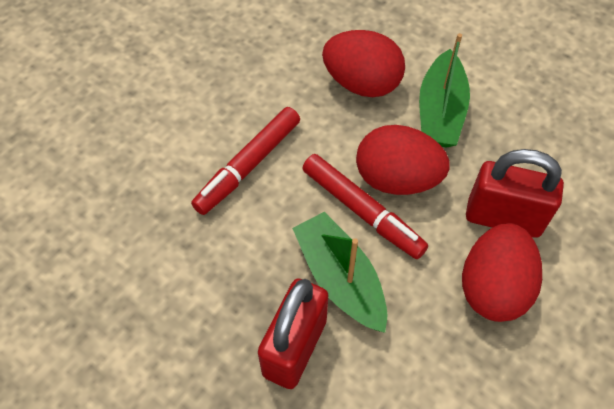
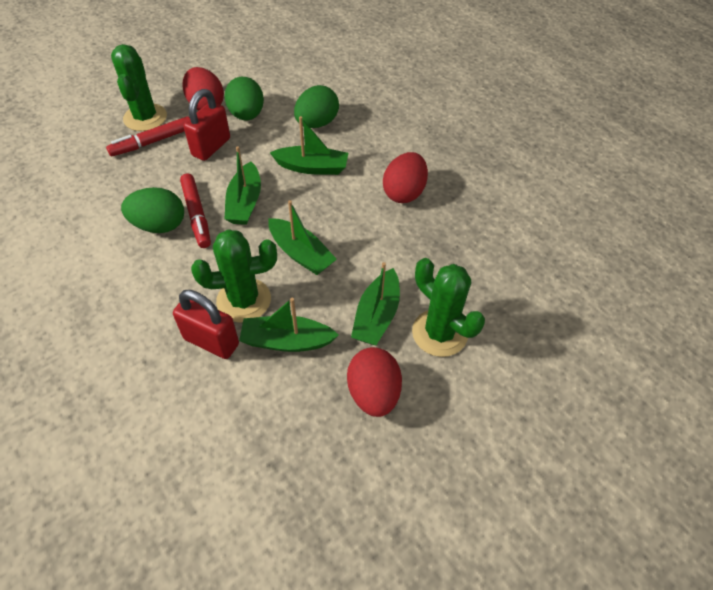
green boat: 2 -> 5
green cactus: 0 -> 3
green egg: 0 -> 3

